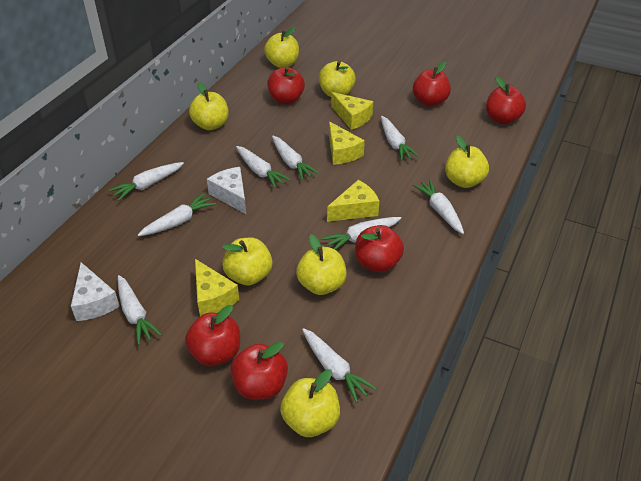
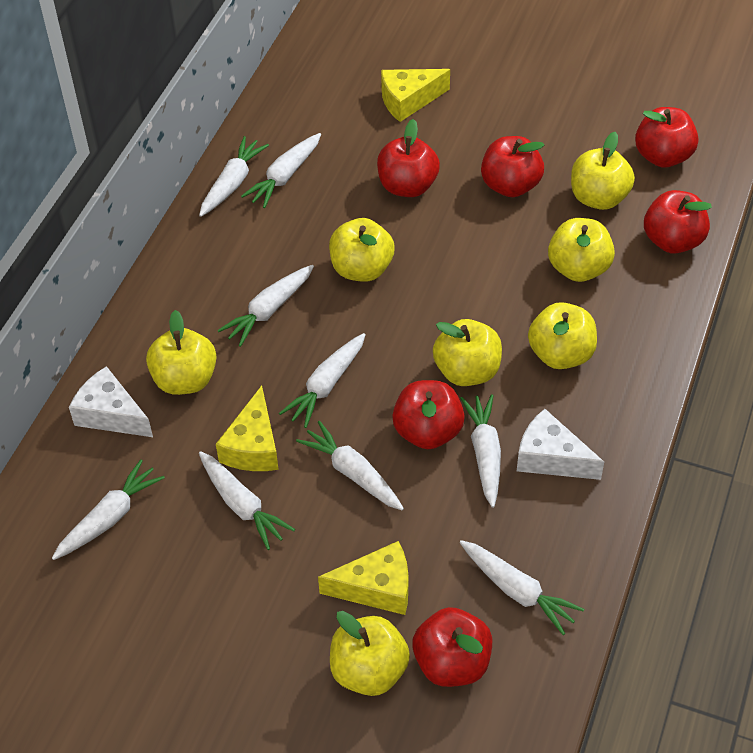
yellow cheese: 4 -> 3

